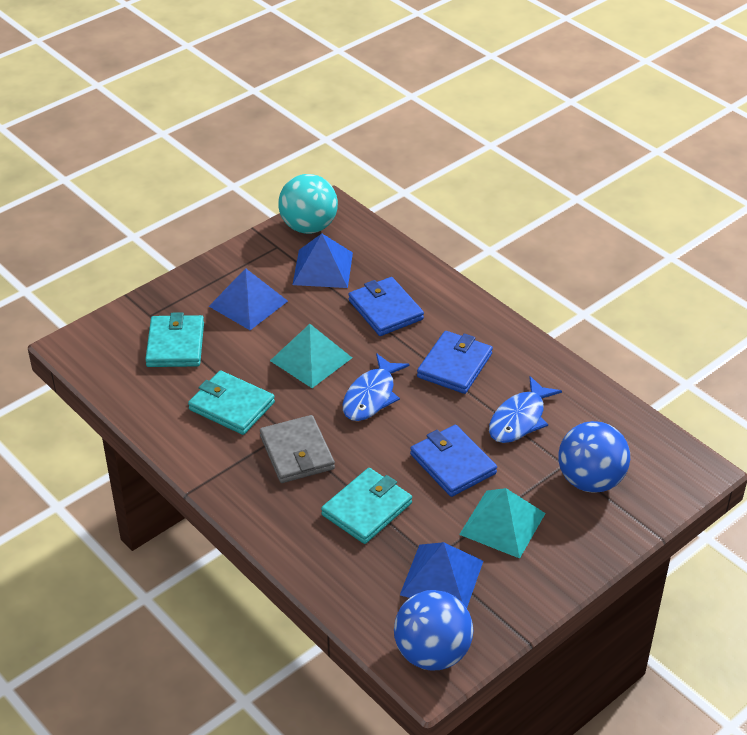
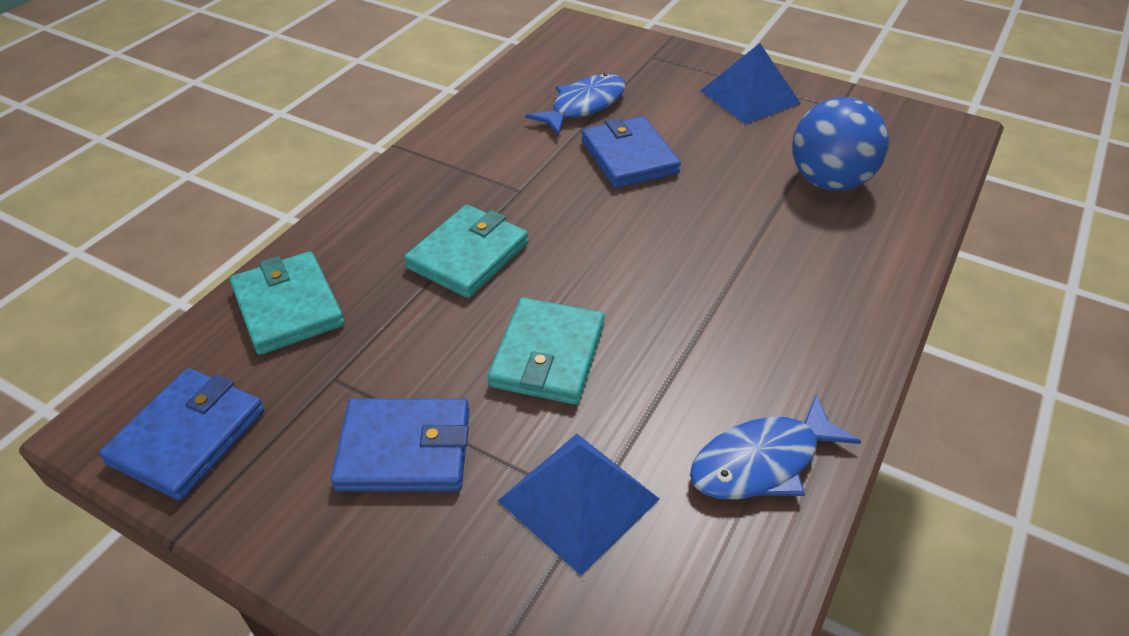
blue ball: 2 -> 1
blue pyramid: 3 -> 2
grey wallet: 1 -> 0
turquoise ball: 1 -> 0
turquoise pyramid: 2 -> 0

